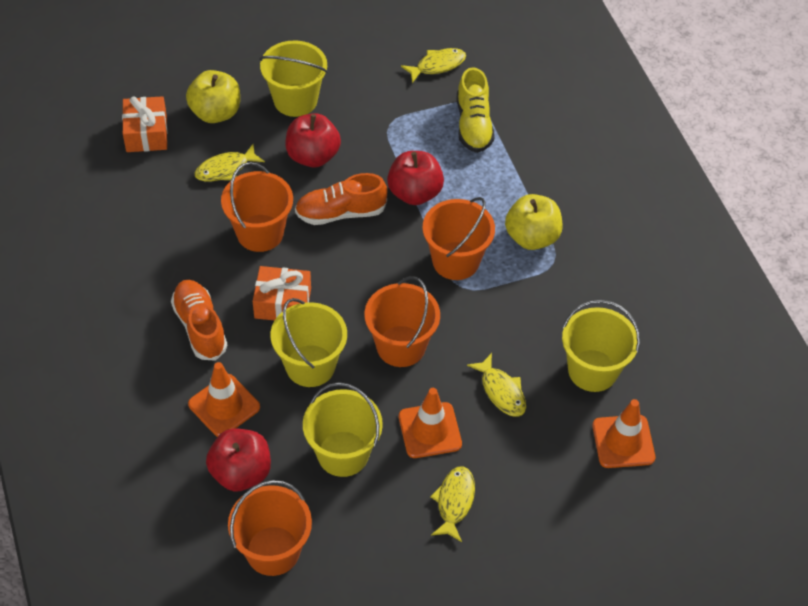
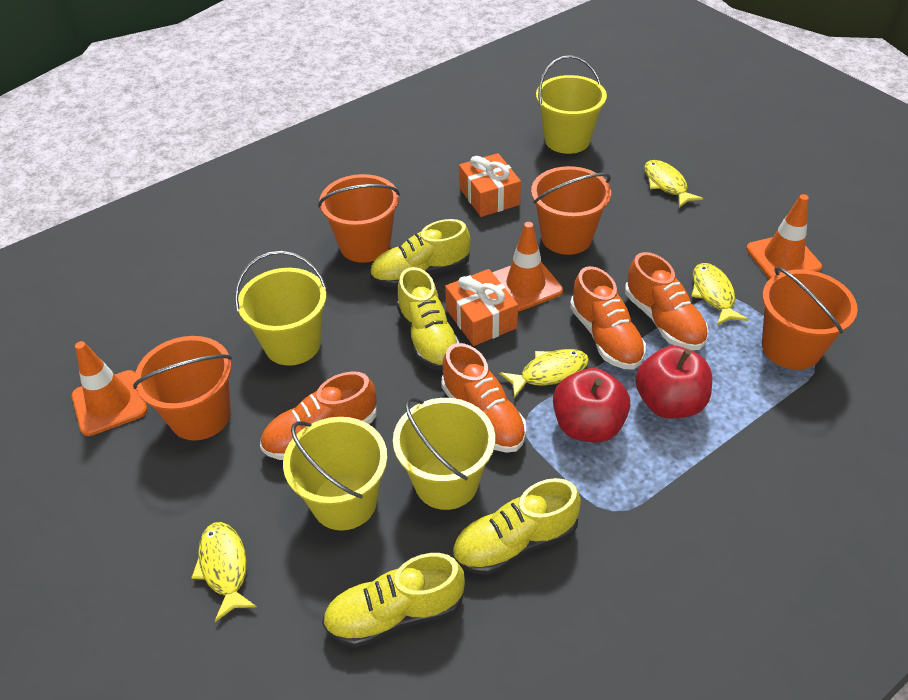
orange shoe: 2 -> 4
red apple: 3 -> 2
yellow apple: 2 -> 0
yellow shoe: 1 -> 4

